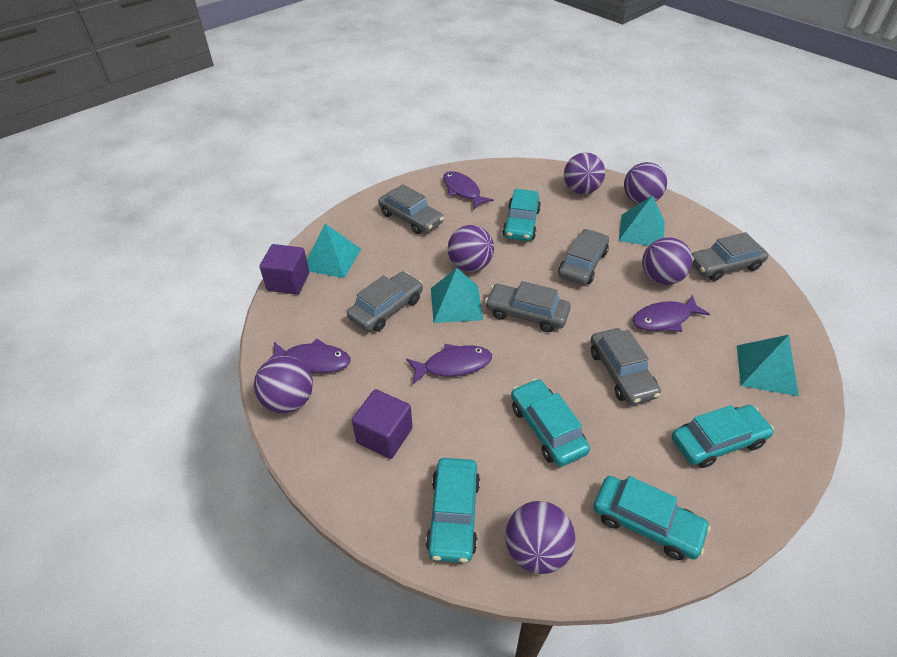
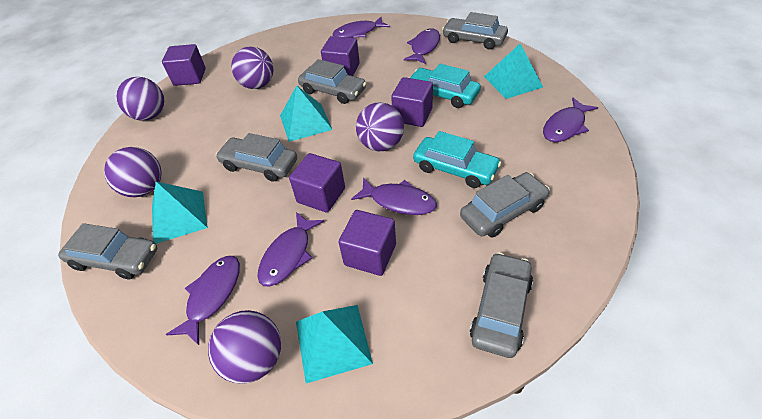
purple ball: 6 -> 5
purple cube: 2 -> 5
purple fish: 4 -> 6
turquoise car: 5 -> 2

